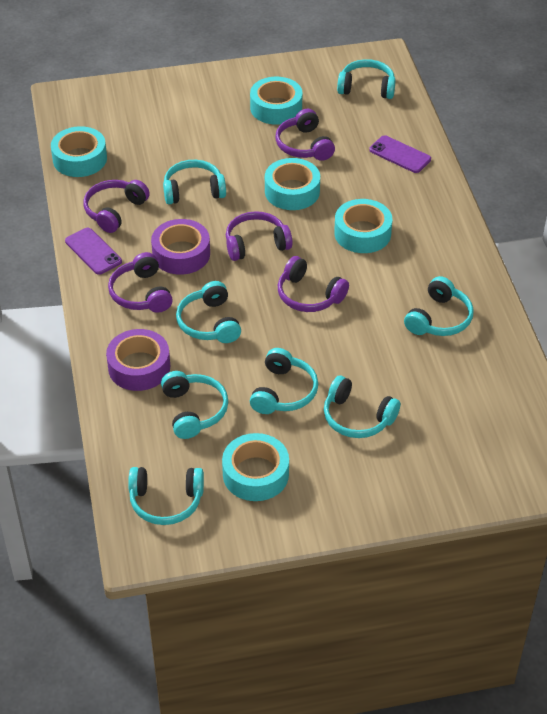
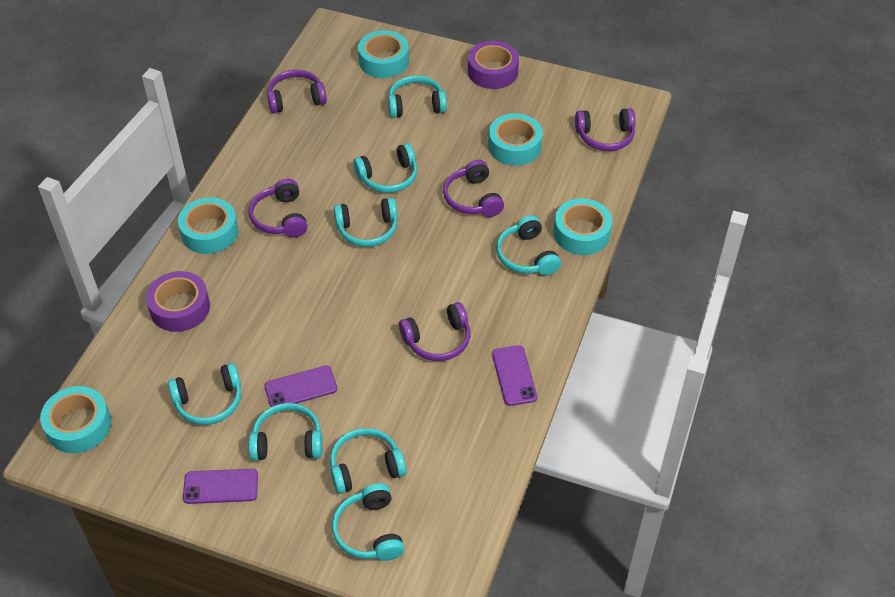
purple phone: 2 -> 3

